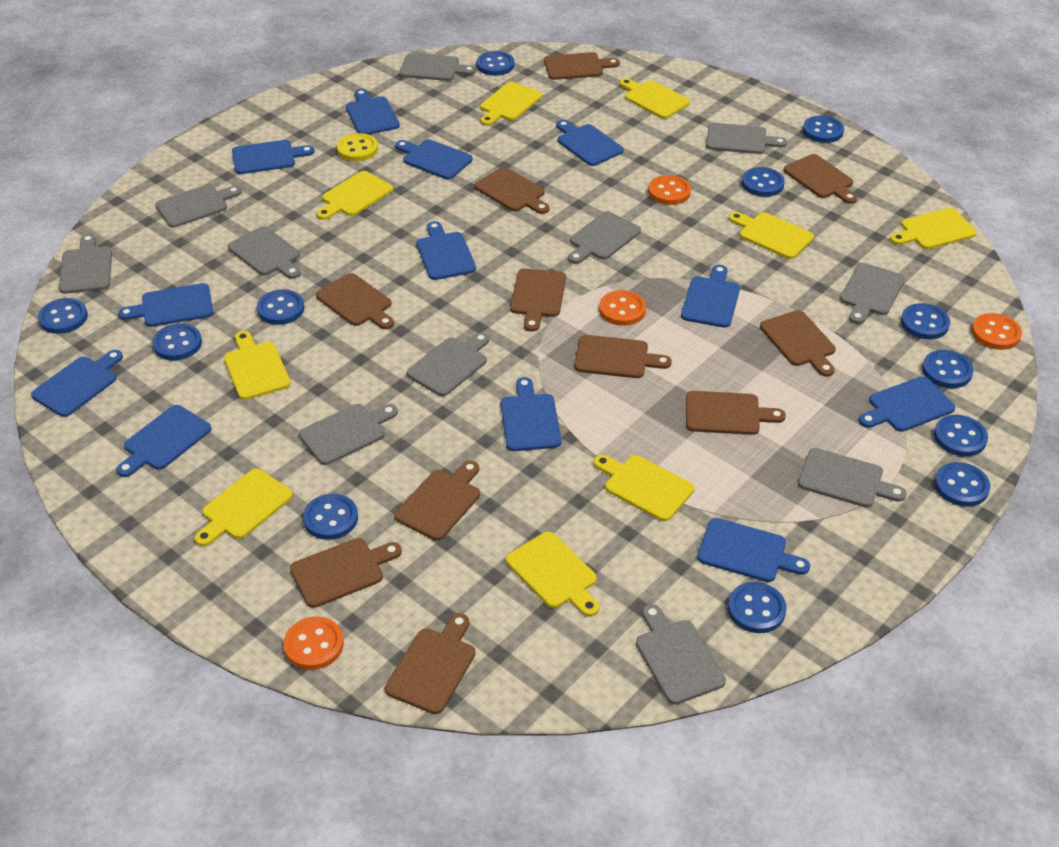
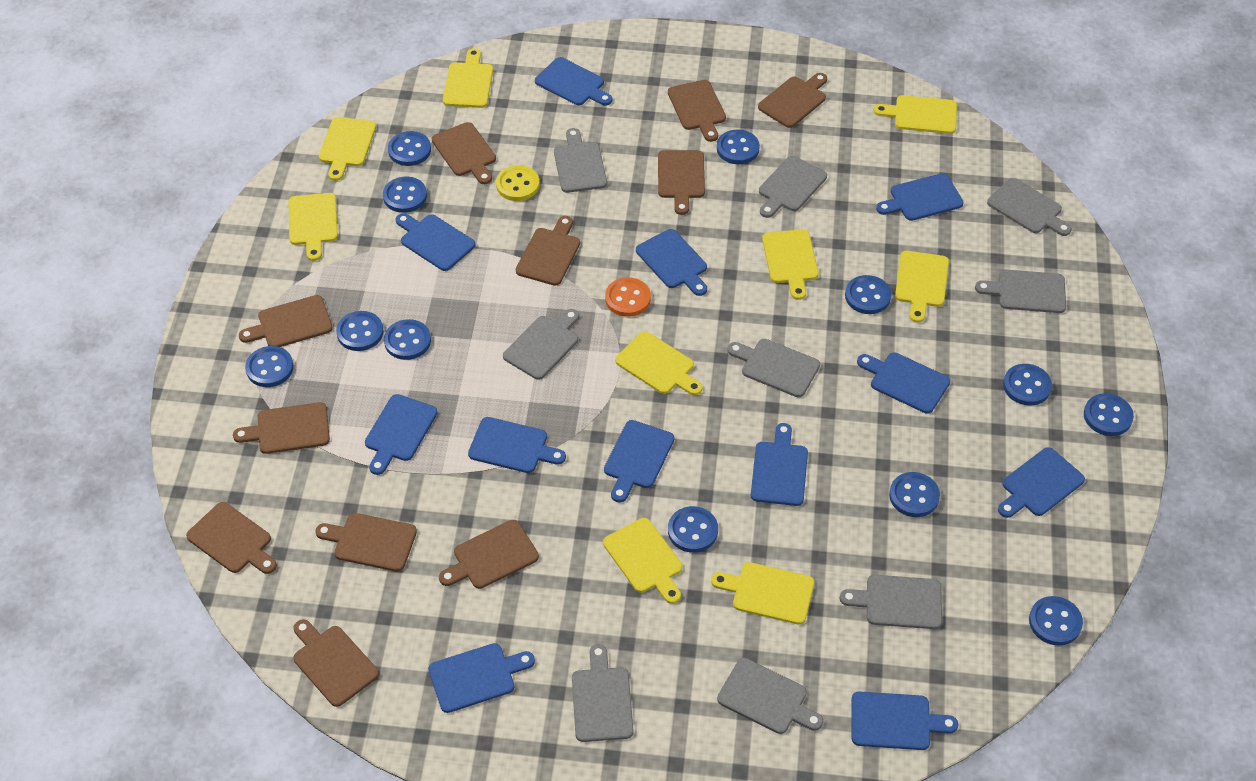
grey cutting board: 11 -> 9
orange button: 4 -> 1

